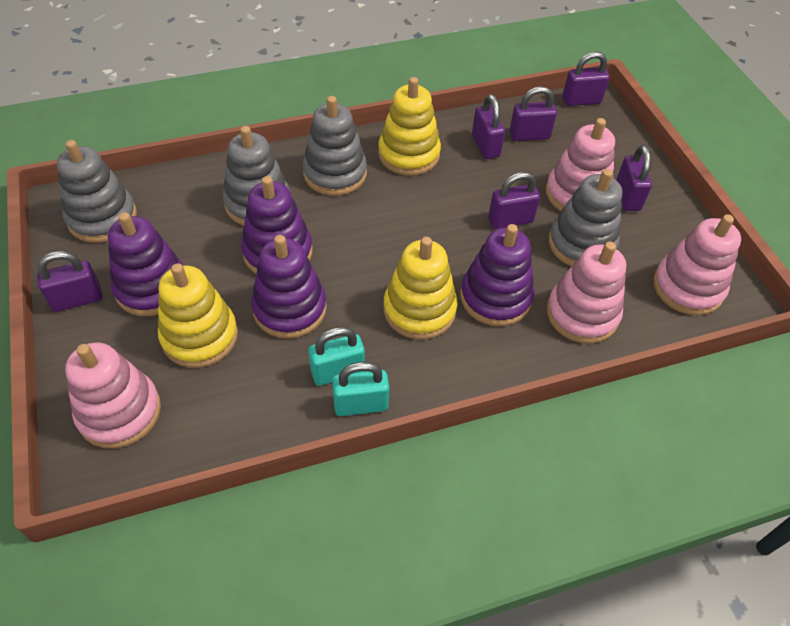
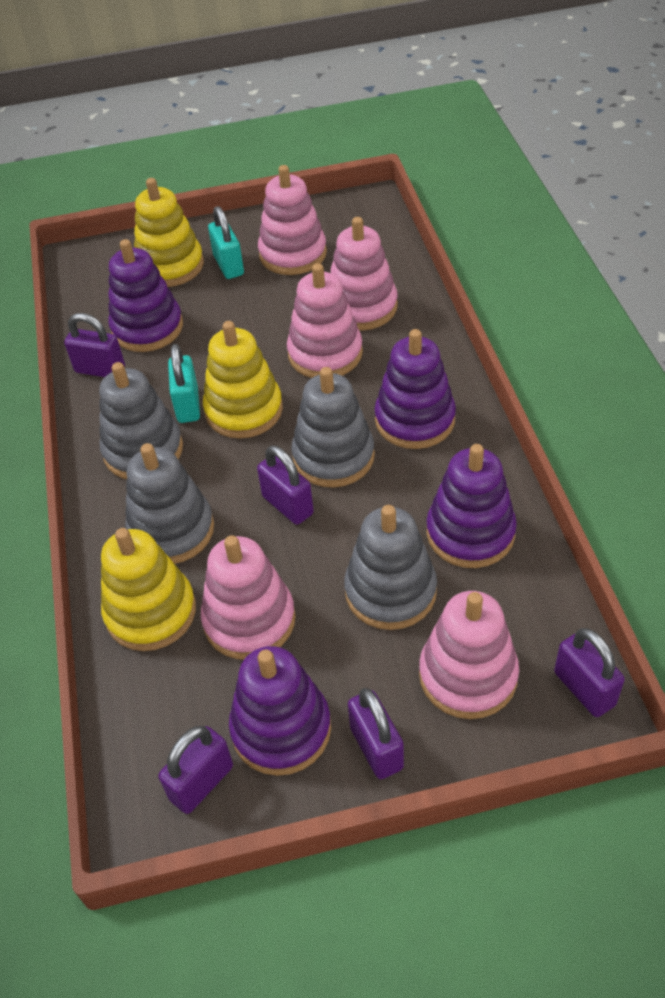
pink stacking toy: 4 -> 5
purple padlock: 6 -> 5

